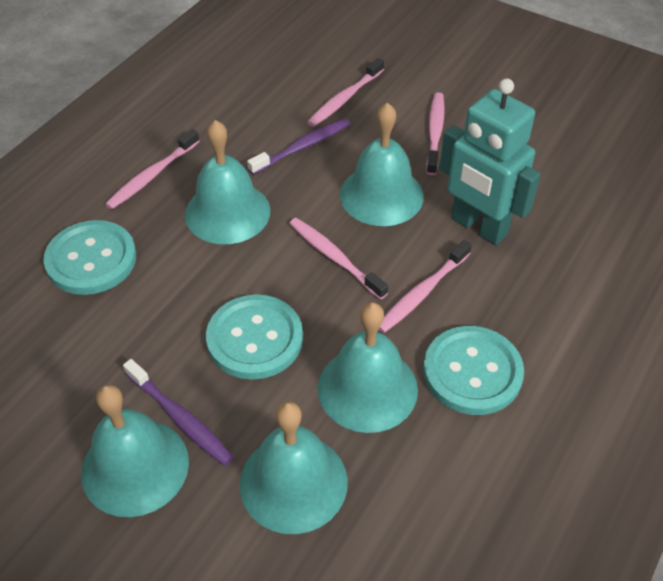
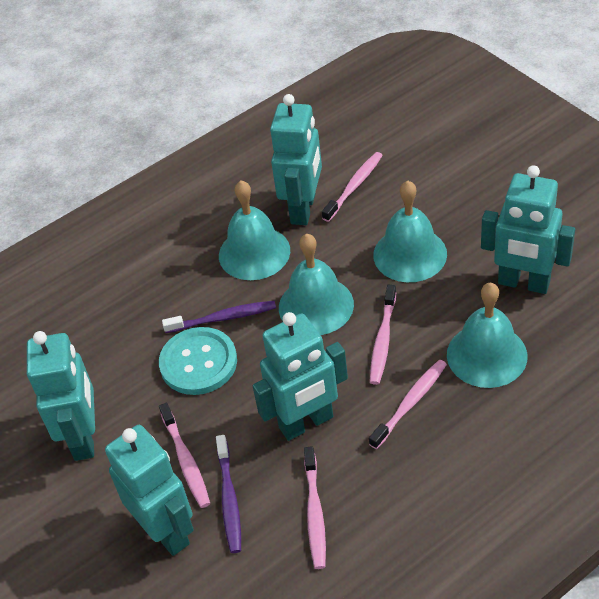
turquoise bell: 5 -> 4
turquoise button: 3 -> 1
turquoise robot: 1 -> 5

